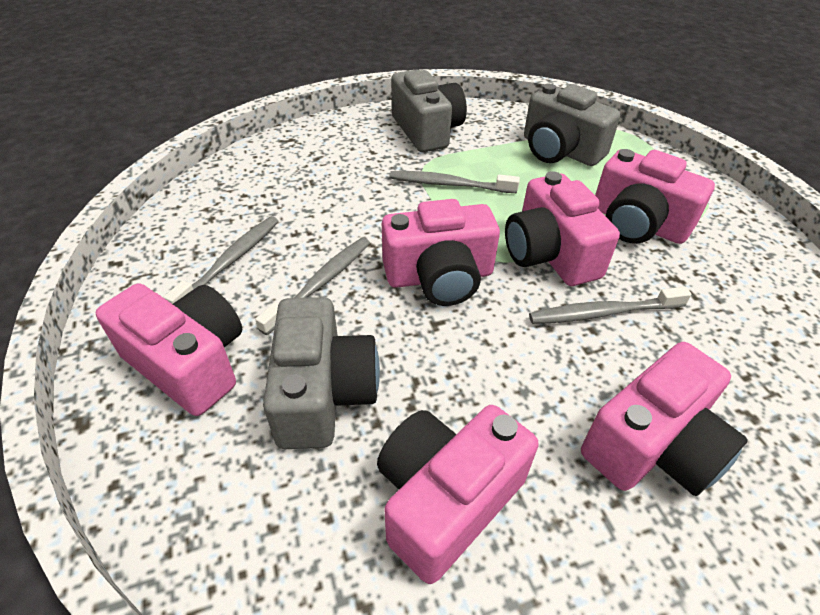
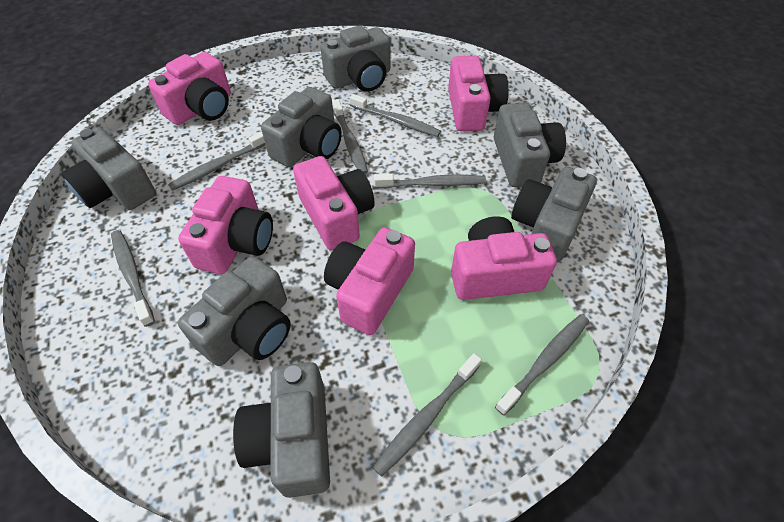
grey camera: 3 -> 7
grey toothbrush: 4 -> 7

